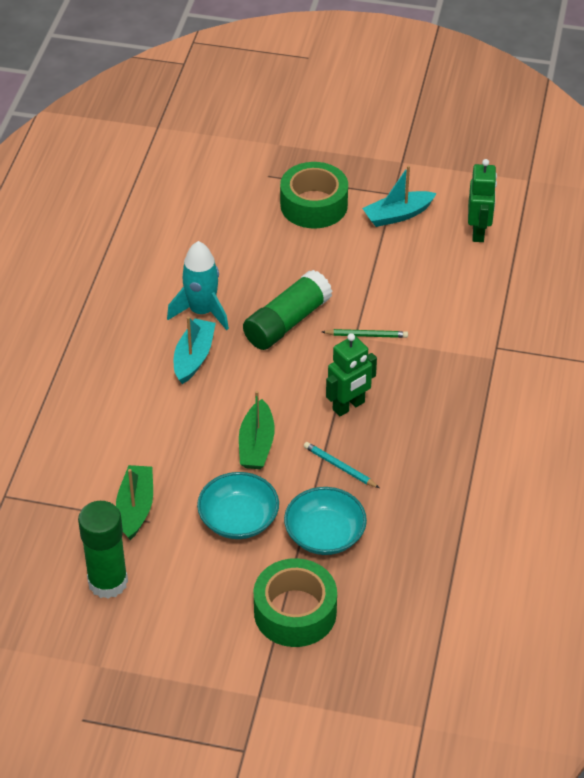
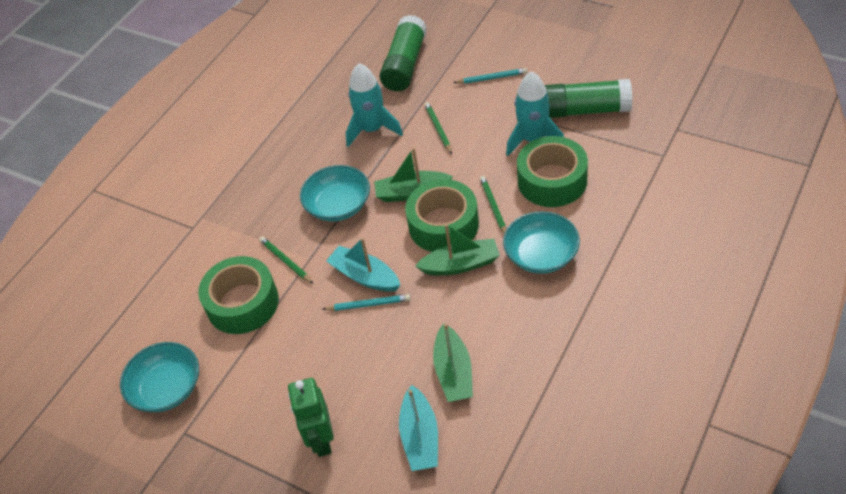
green boat: 2 -> 3
green pencil: 1 -> 3
green robot: 2 -> 1
green tape: 2 -> 3
turquoise bowl: 2 -> 3
turquoise pencil: 1 -> 2
turquoise rocket: 1 -> 2

